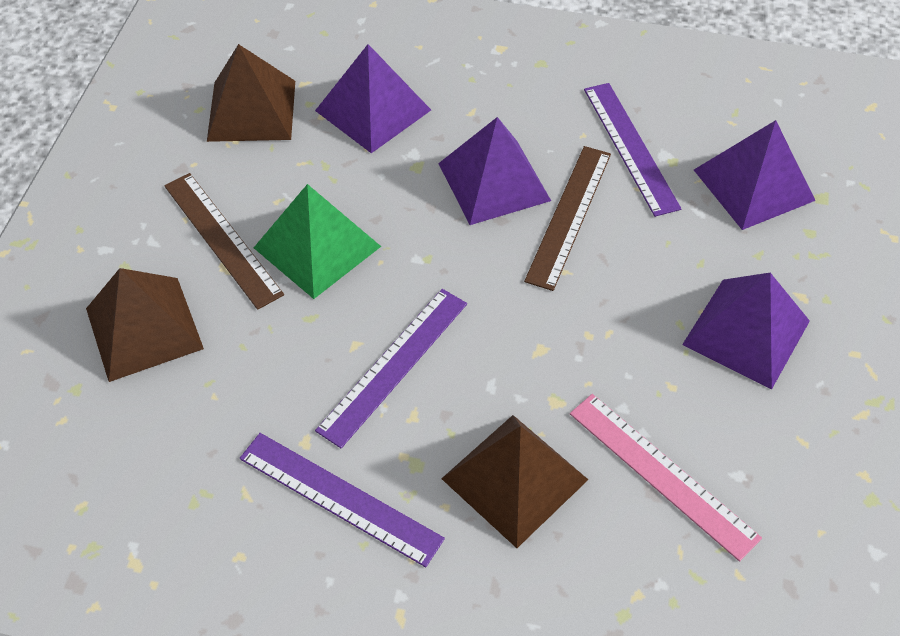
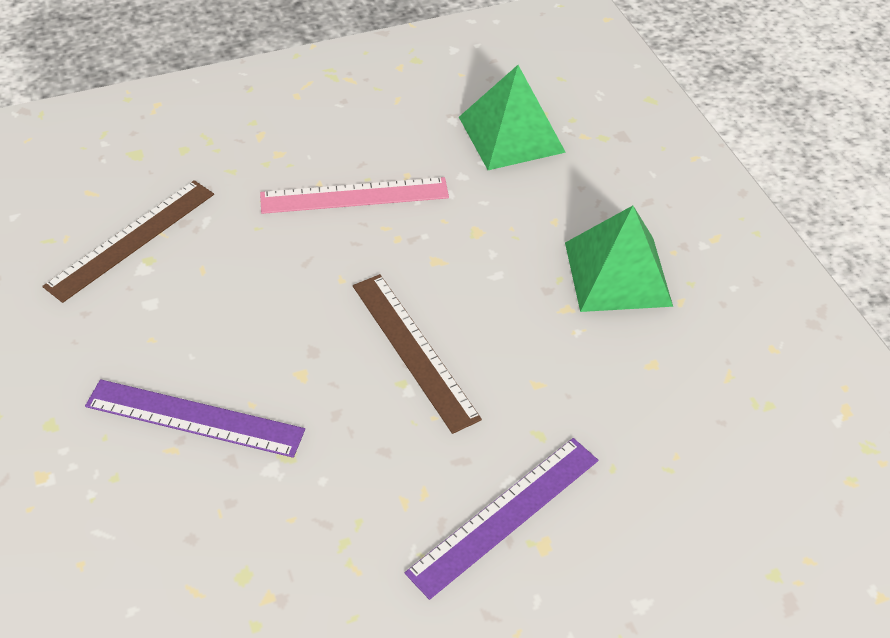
brown pyramid: 3 -> 0
green pyramid: 1 -> 2
purple pyramid: 4 -> 0
purple ruler: 3 -> 2

